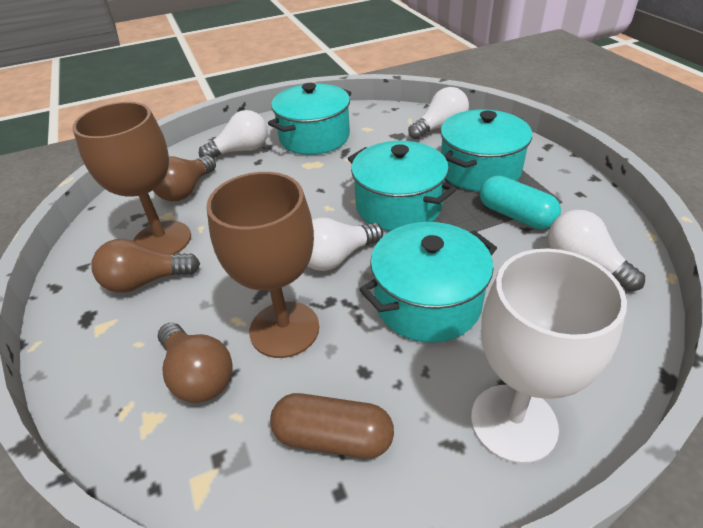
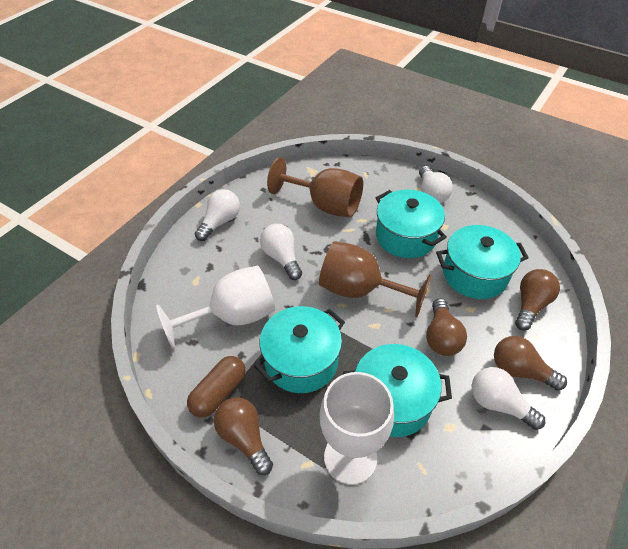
brown light bulb: 3 -> 4
turquoise capsule: 1 -> 0
white goblet: 1 -> 2

